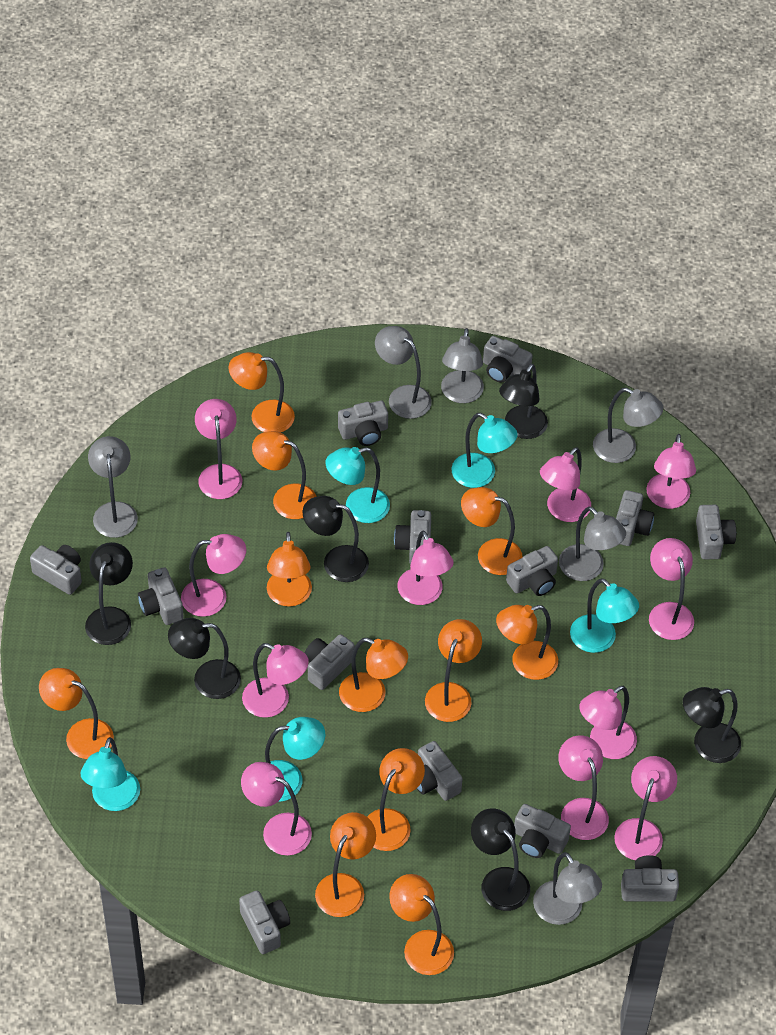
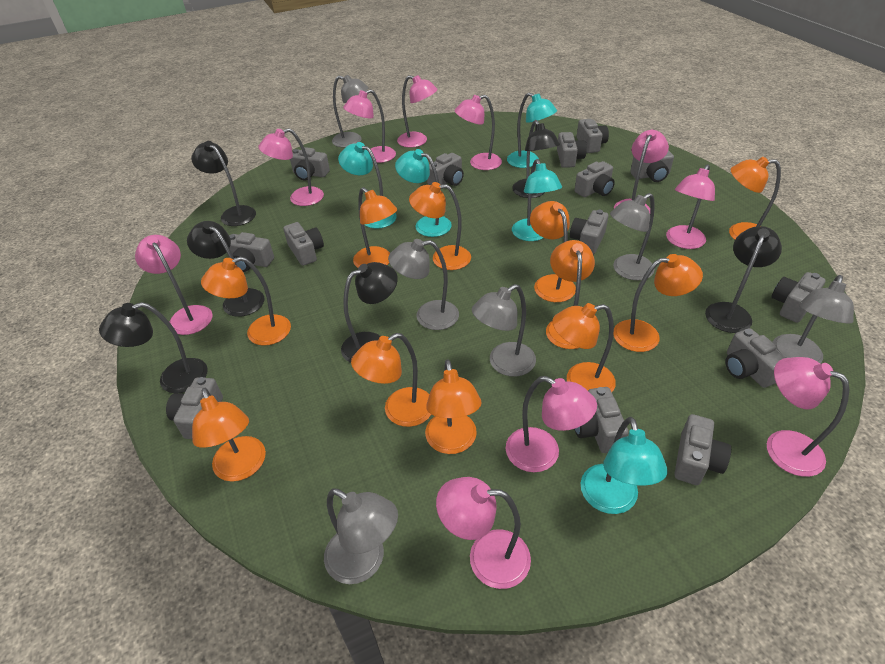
grey camera: 13 -> 14
pink lamp: 11 -> 10

